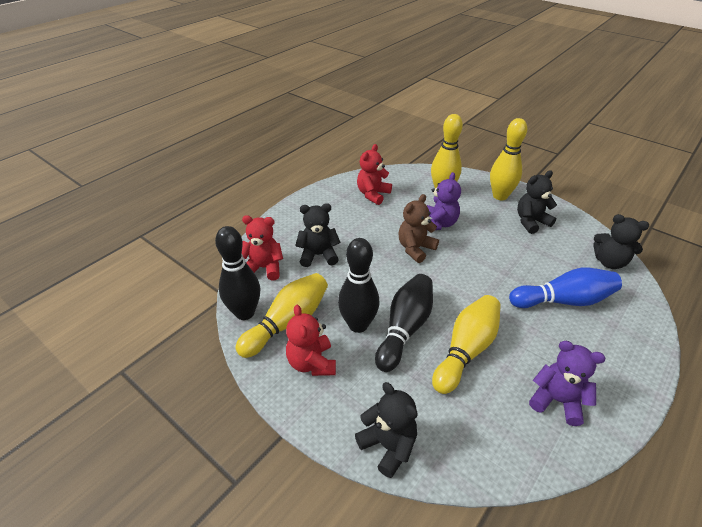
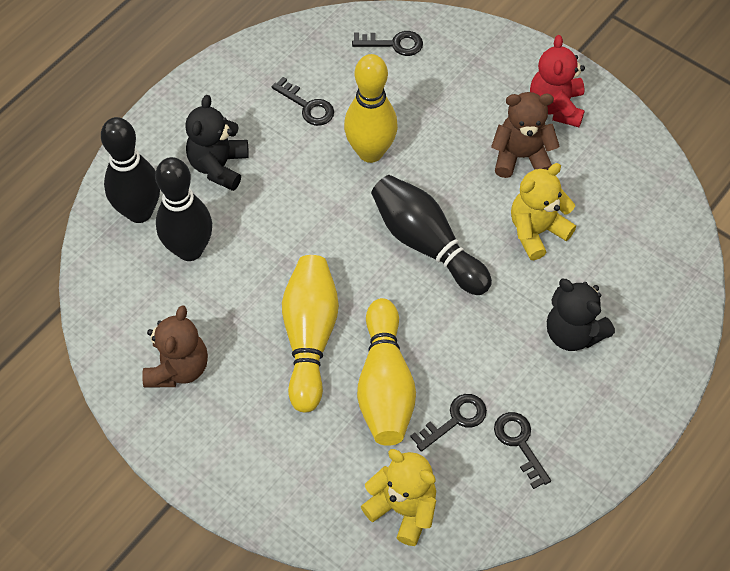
black key: 0 -> 4
black teddy bear: 4 -> 2
blue bowling pin: 1 -> 0
brown teddy bear: 1 -> 2
purple teddy bear: 2 -> 0
red teddy bear: 3 -> 1
yellow bowling pin: 4 -> 3
yellow teddy bear: 0 -> 2

